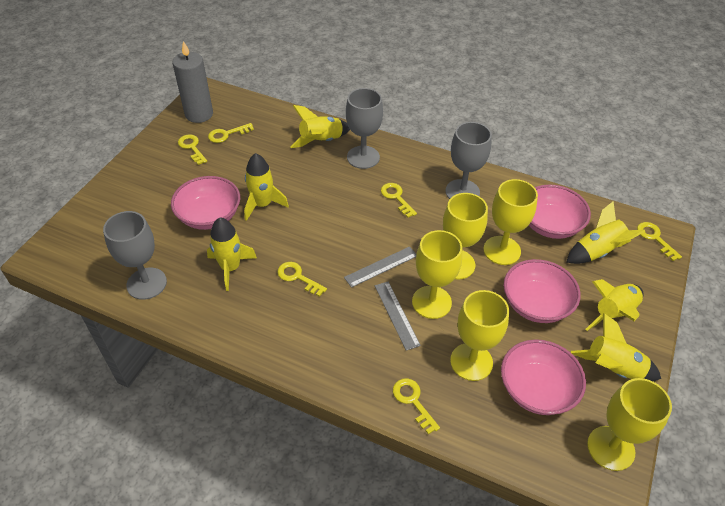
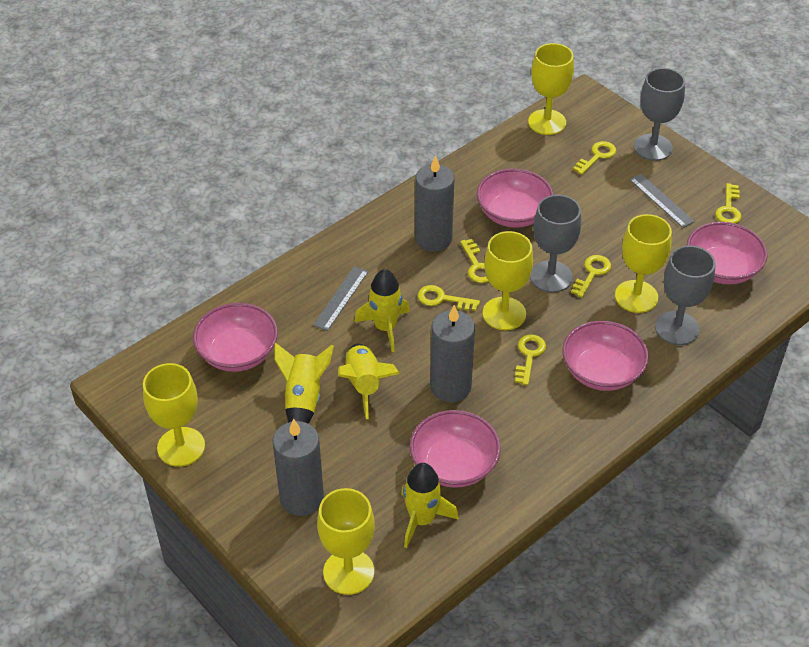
grey candle: 1 -> 3
pink bowl: 4 -> 5
yellow rocket: 6 -> 4

